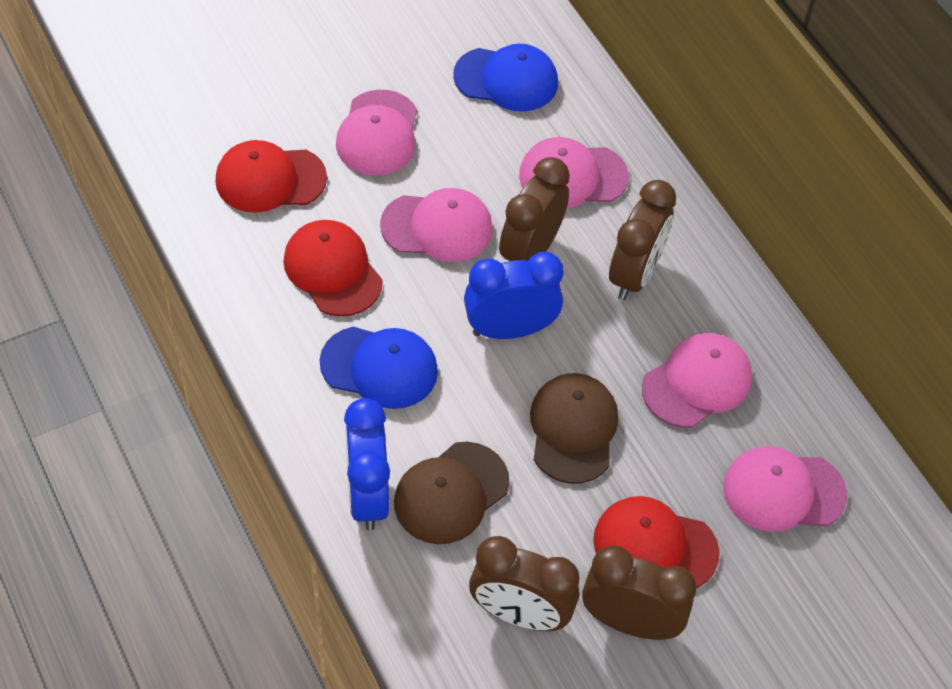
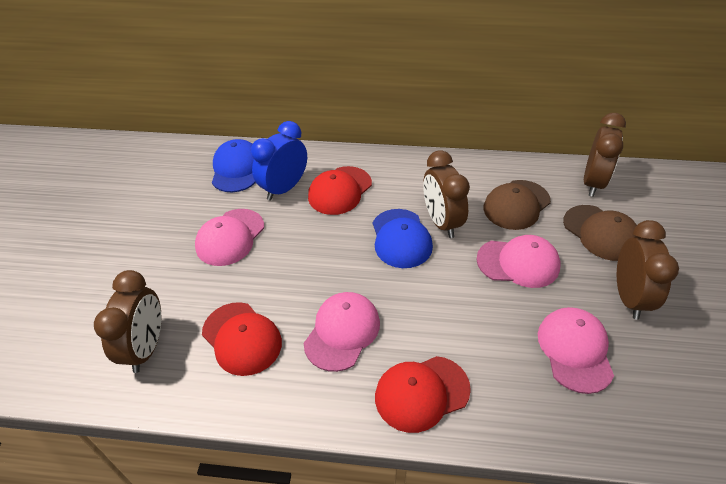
blue clock: 2 -> 1
pink cap: 5 -> 4

